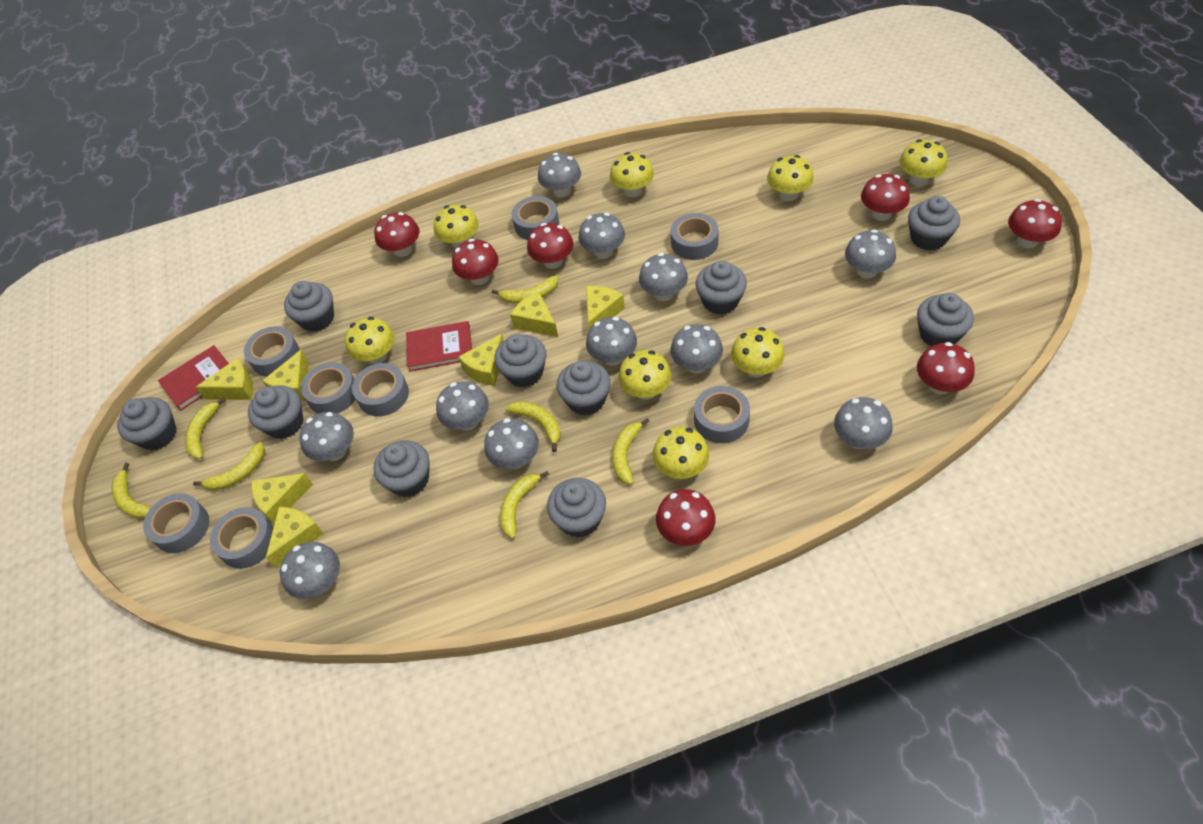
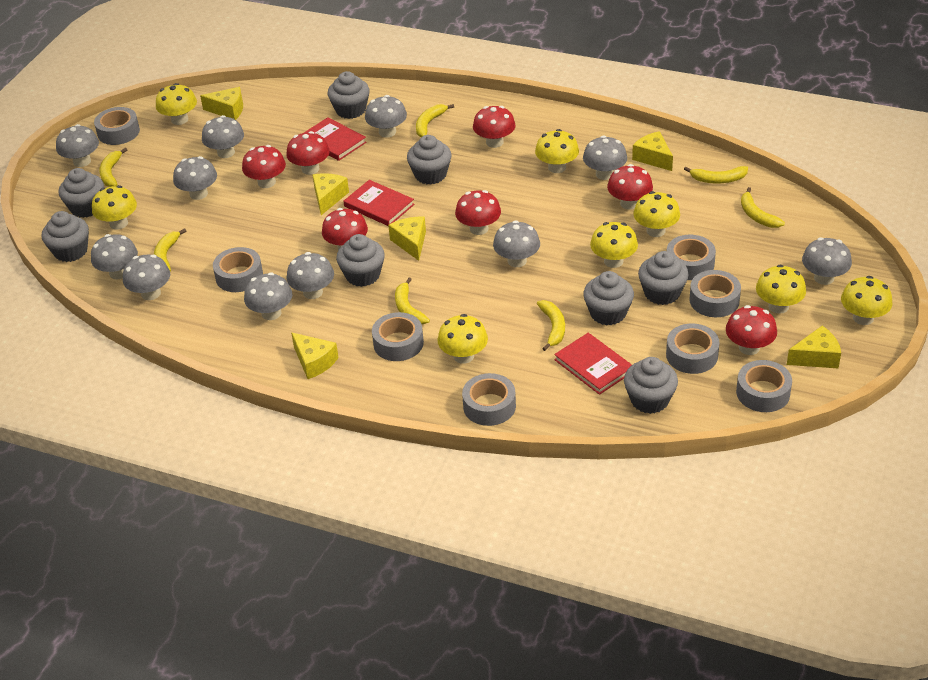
grey cupcake: 10 -> 8
red book: 2 -> 3
yellow cheese: 7 -> 6

